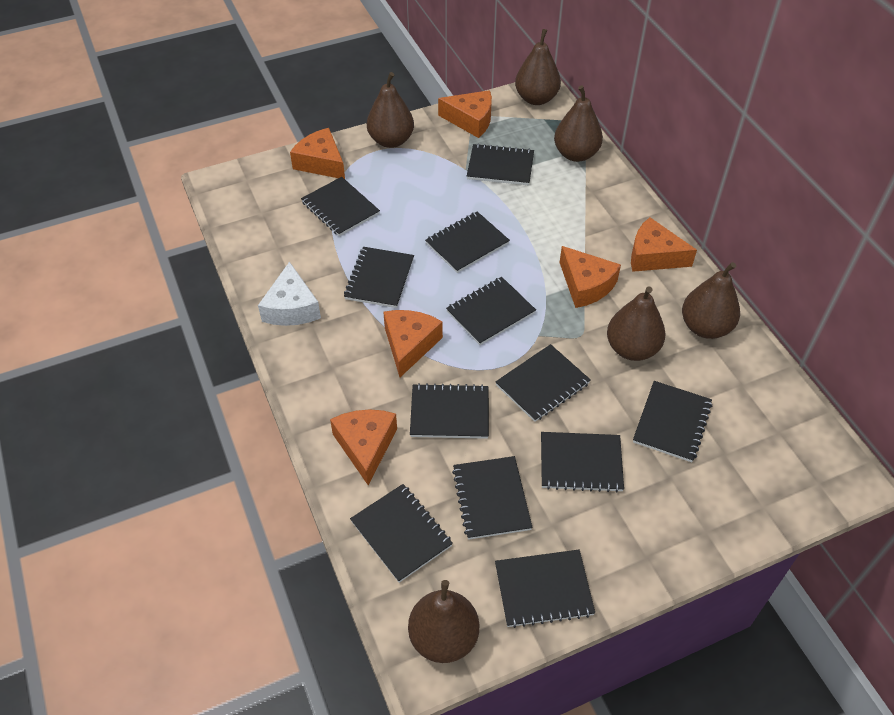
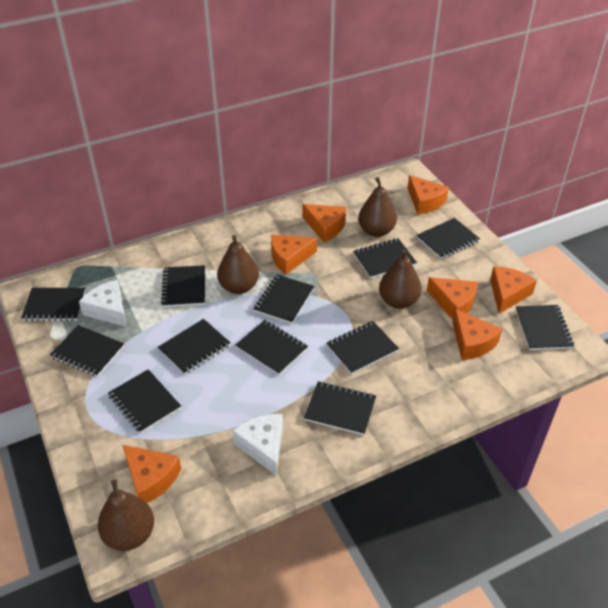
brown pear: 6 -> 4
orange cheese: 6 -> 7
white cheese: 1 -> 2

